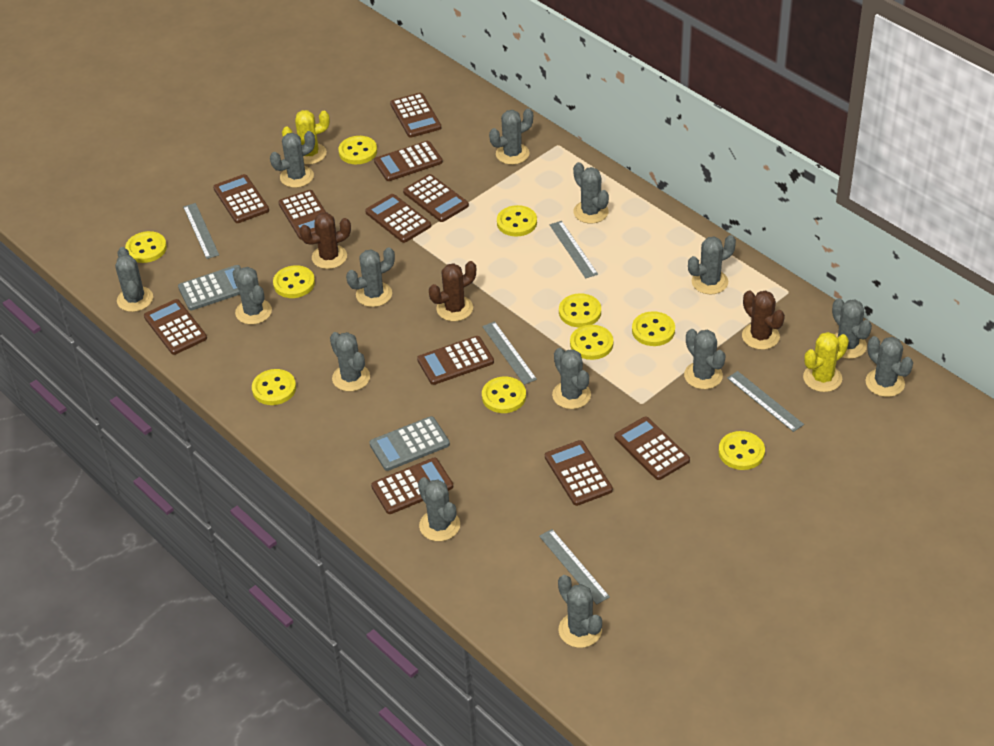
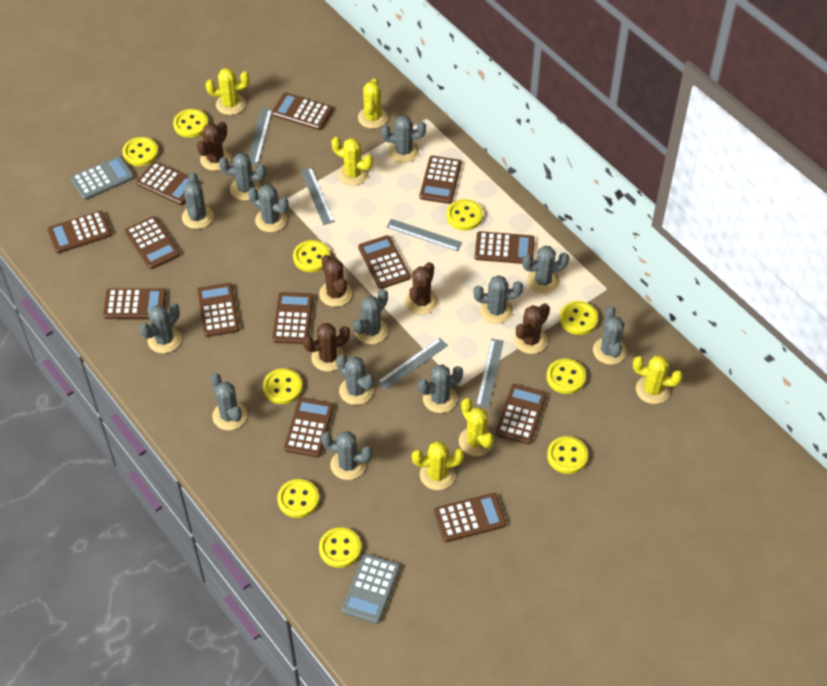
brown cactus: 3 -> 5
brown calculator: 11 -> 13
grey cactus: 14 -> 13
yellow cactus: 2 -> 6

